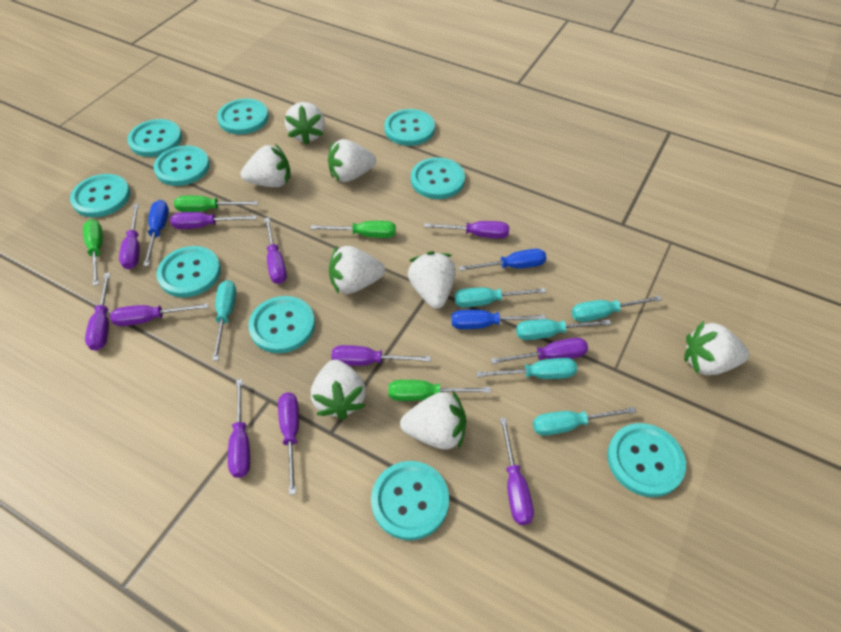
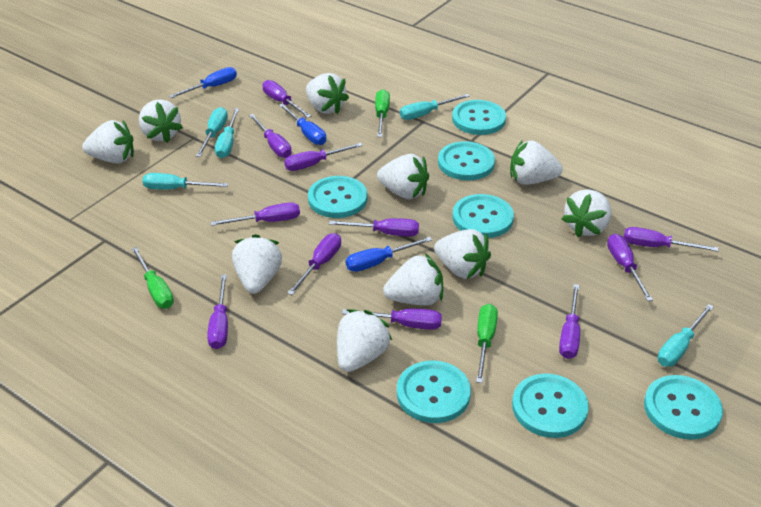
green screwdriver: 4 -> 3
turquoise button: 10 -> 7
turquoise screwdriver: 6 -> 5
white strawberry: 8 -> 10

